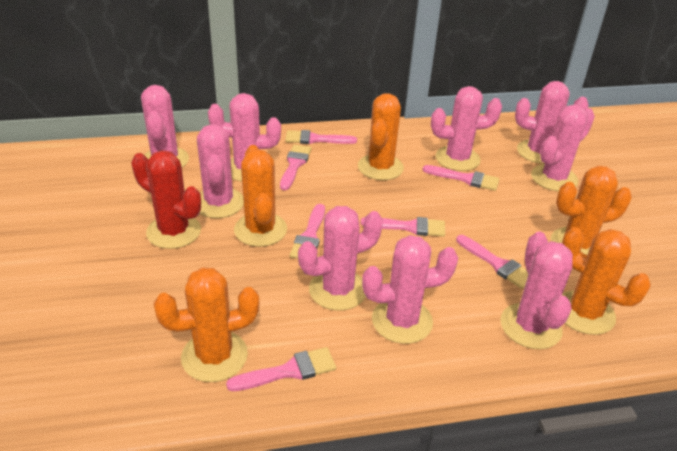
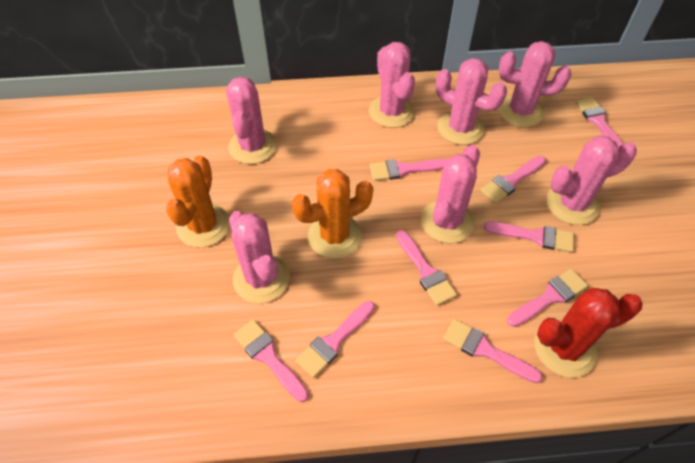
orange cactus: 5 -> 2
pink brush: 7 -> 9
pink cactus: 9 -> 7

